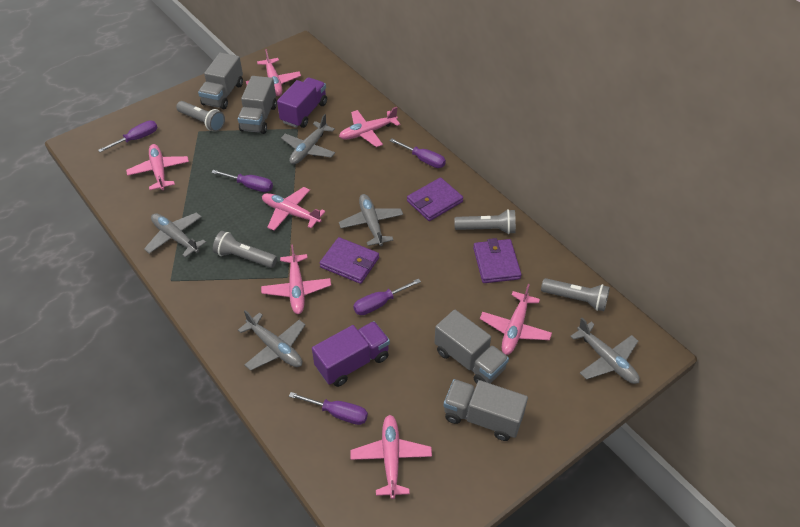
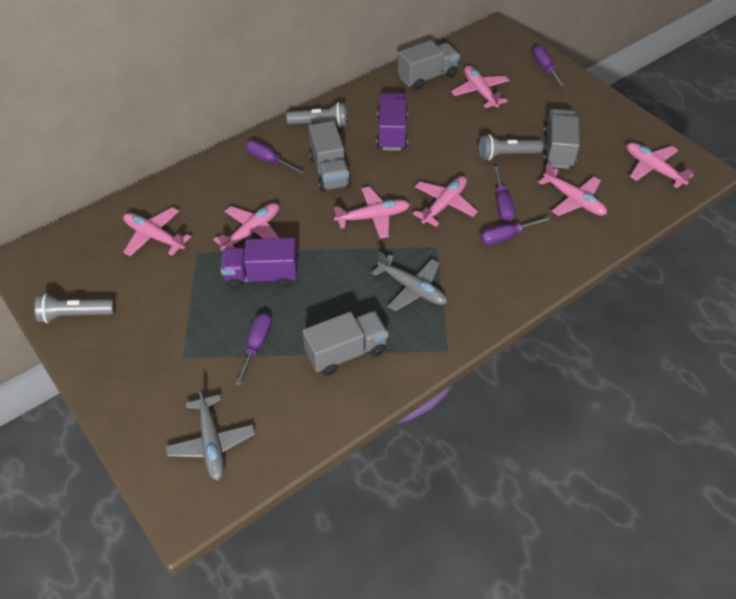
grey flashlight: 4 -> 3
grey plane: 5 -> 2
purple wallet: 3 -> 0

